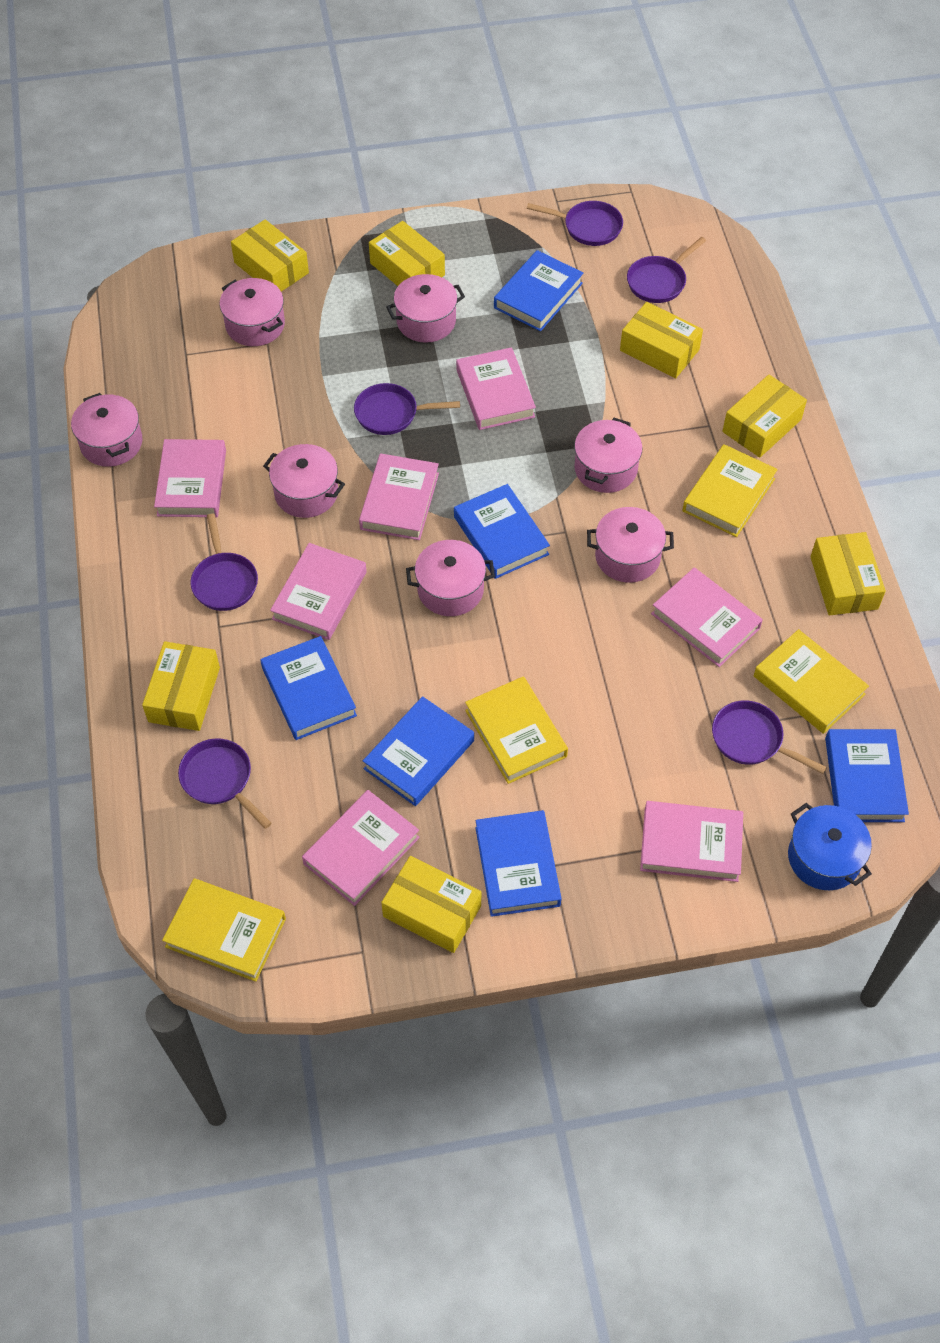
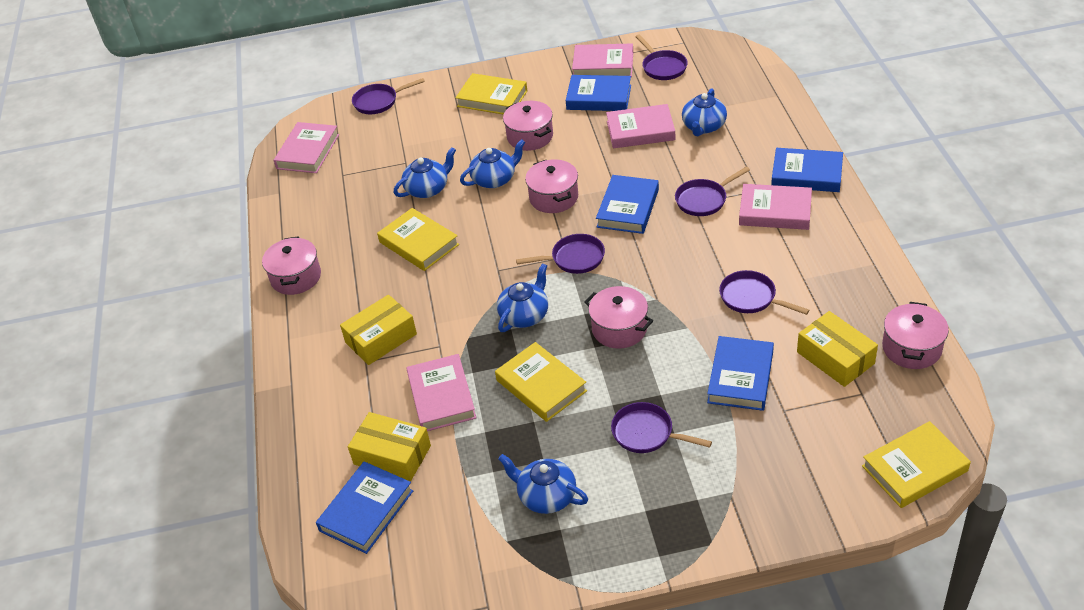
blue book: 6 -> 5
blue pot: 1 -> 0
blue teapot: 0 -> 5
pink book: 7 -> 5
pink pot: 7 -> 5
yellow box: 7 -> 3

